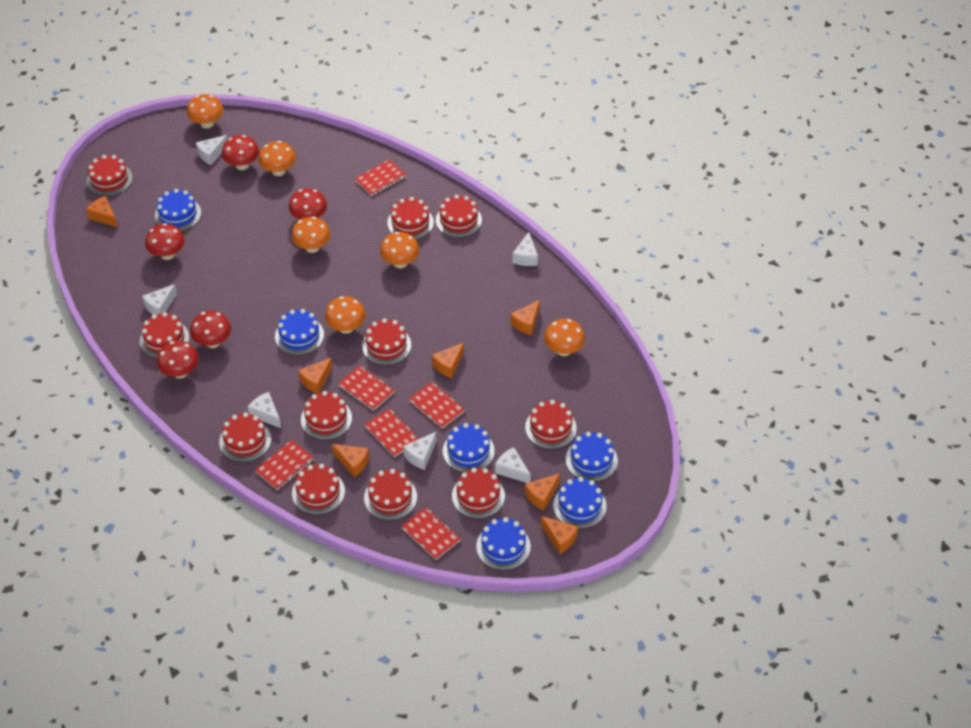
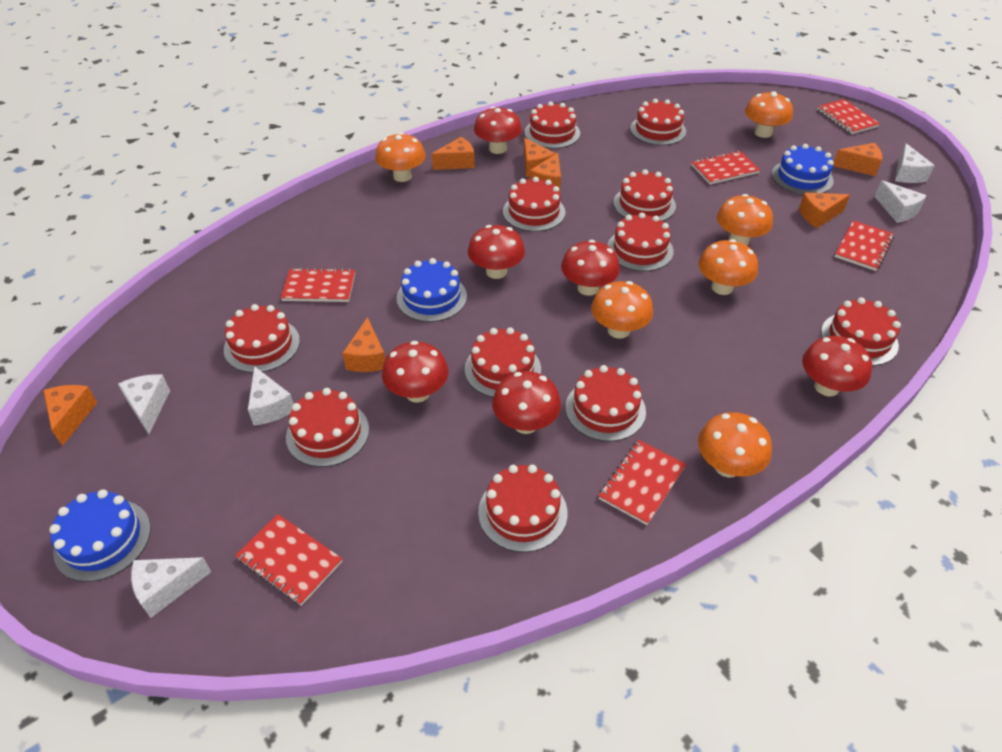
blue cake: 6 -> 3
red mushroom: 5 -> 6
white cheese: 6 -> 5

